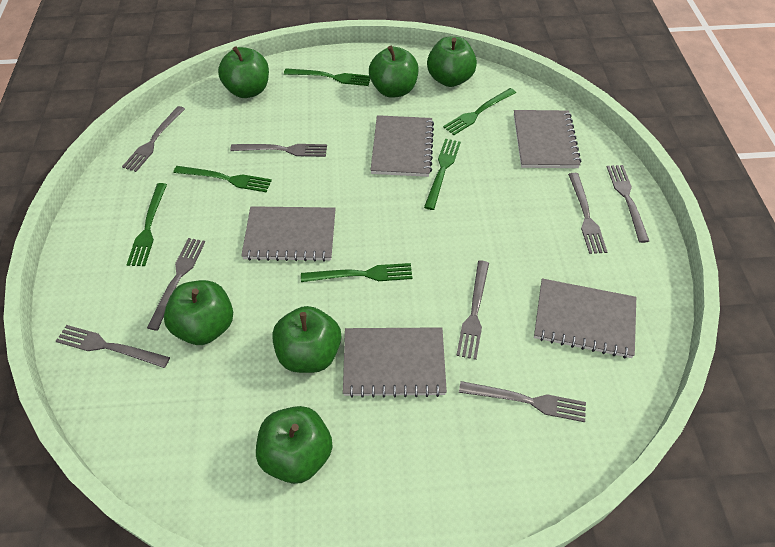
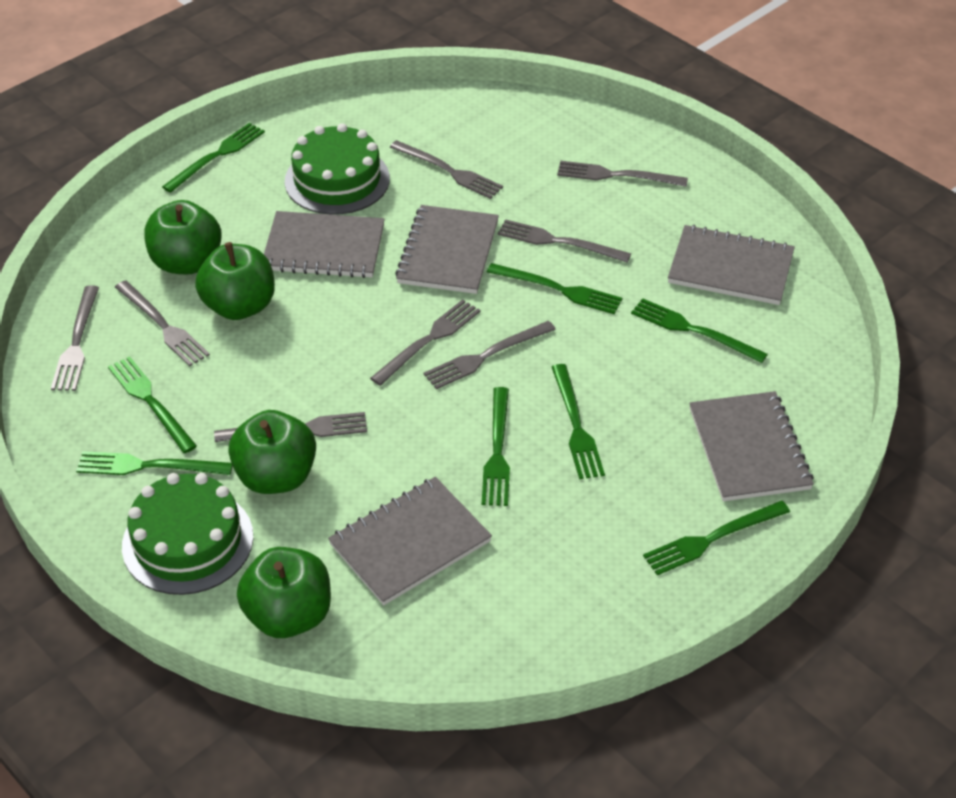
green apple: 6 -> 4
green cake: 0 -> 2
green fork: 6 -> 8

